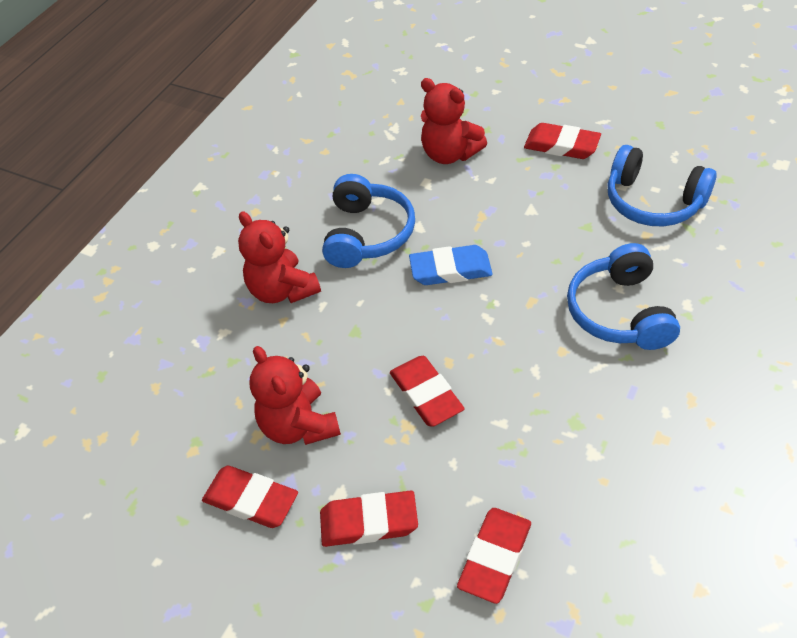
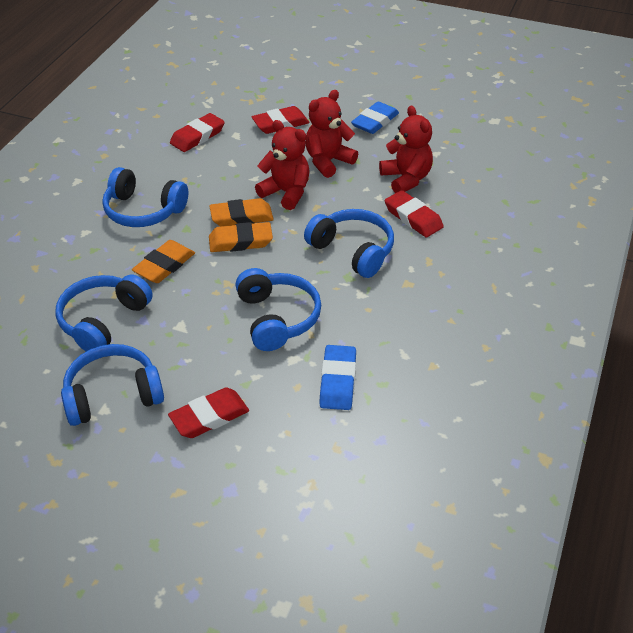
blue eraser: 1 -> 2
blue headphones: 3 -> 5
orange eraser: 0 -> 3
red eraser: 5 -> 4

